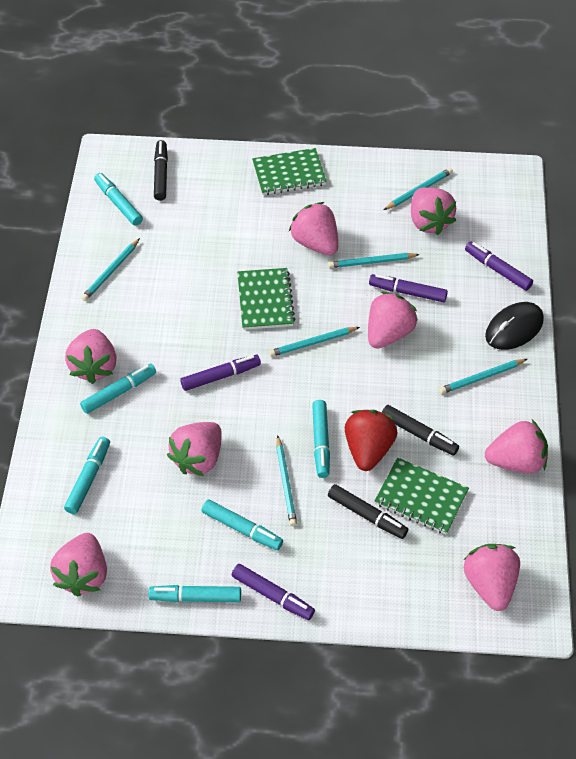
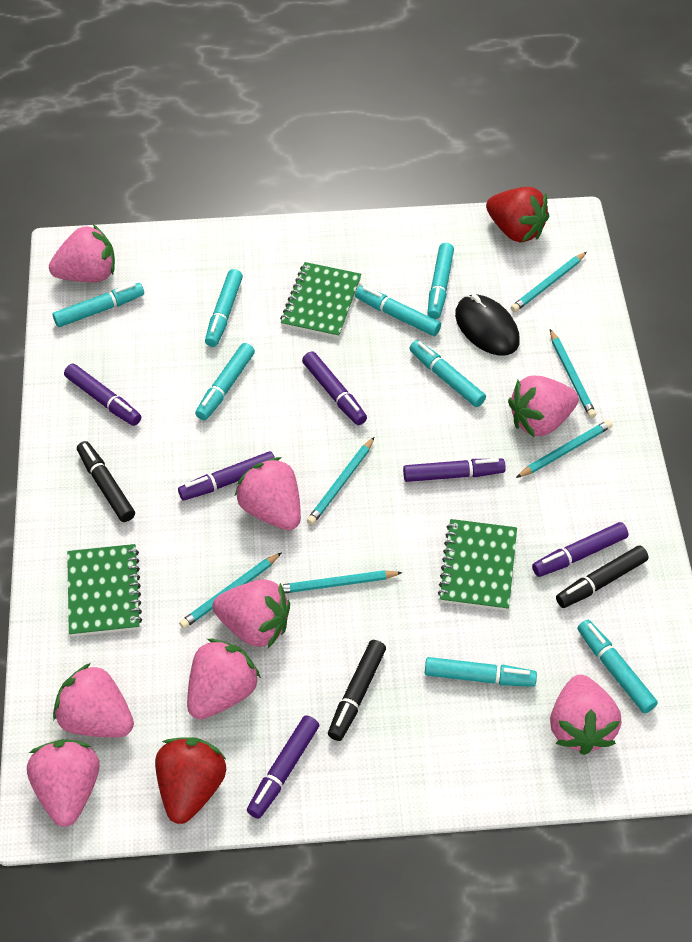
purple marker: 4 -> 6
red strawberry: 1 -> 2
turquoise marker: 6 -> 8

